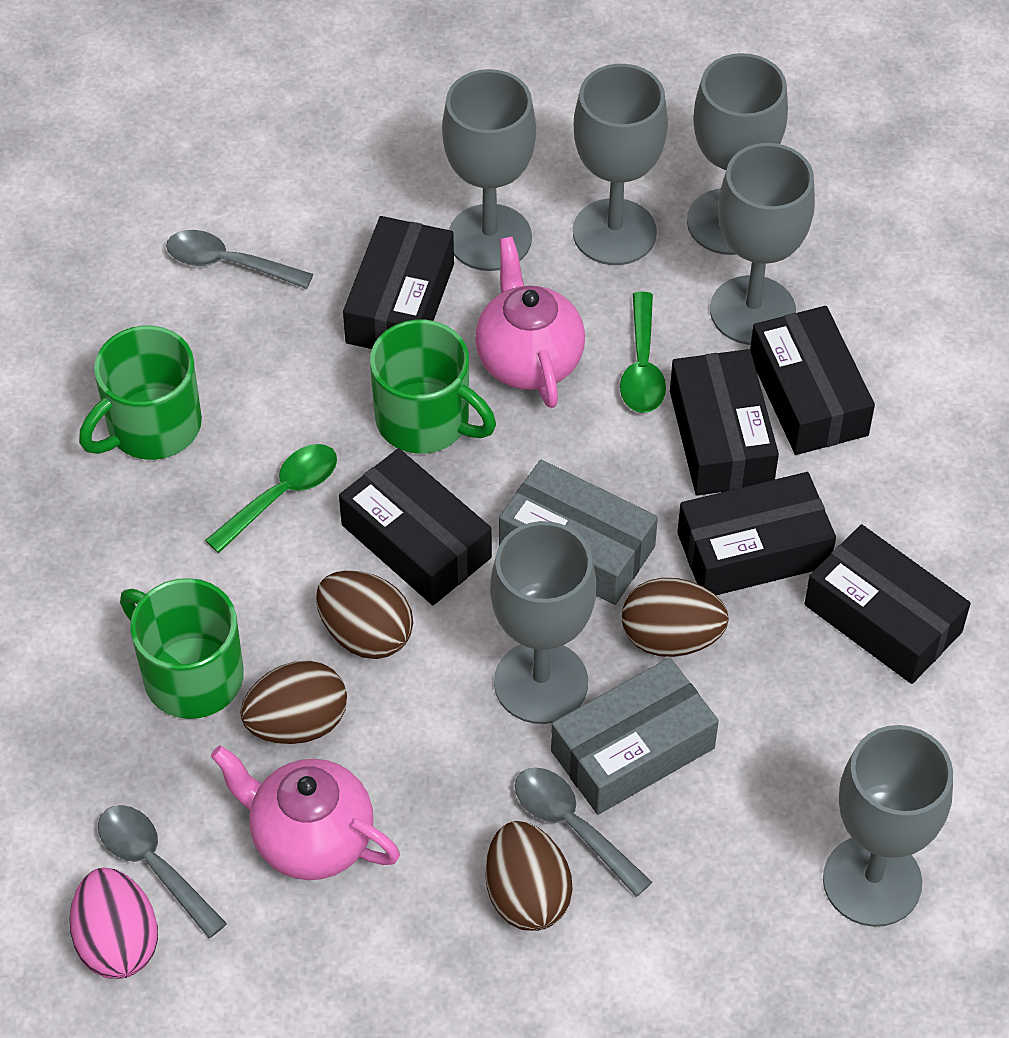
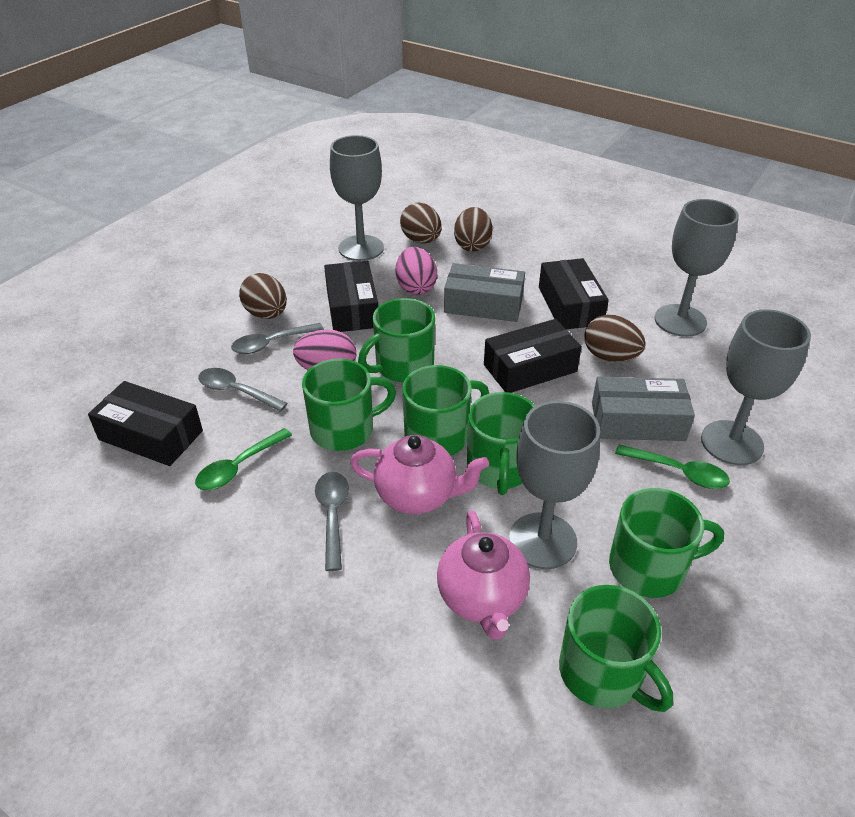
black box: 6 -> 4
green mug: 3 -> 6
grey goblet: 6 -> 4
pink egg: 1 -> 2

